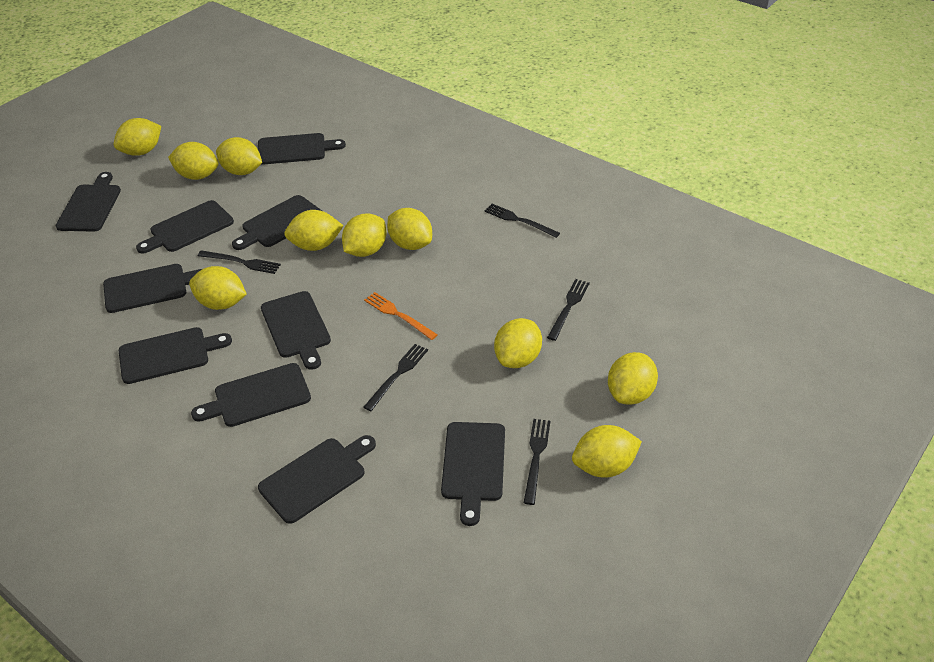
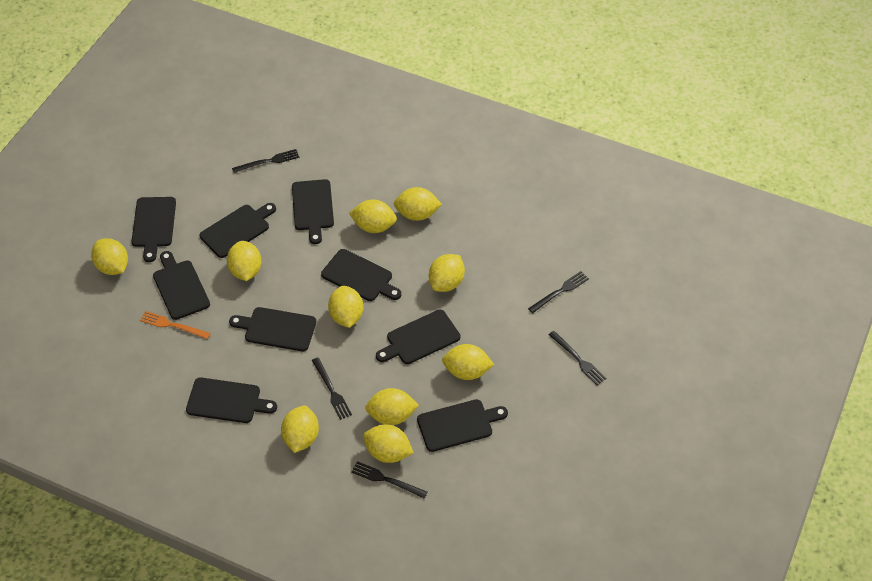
black cutting board: 10 -> 9

